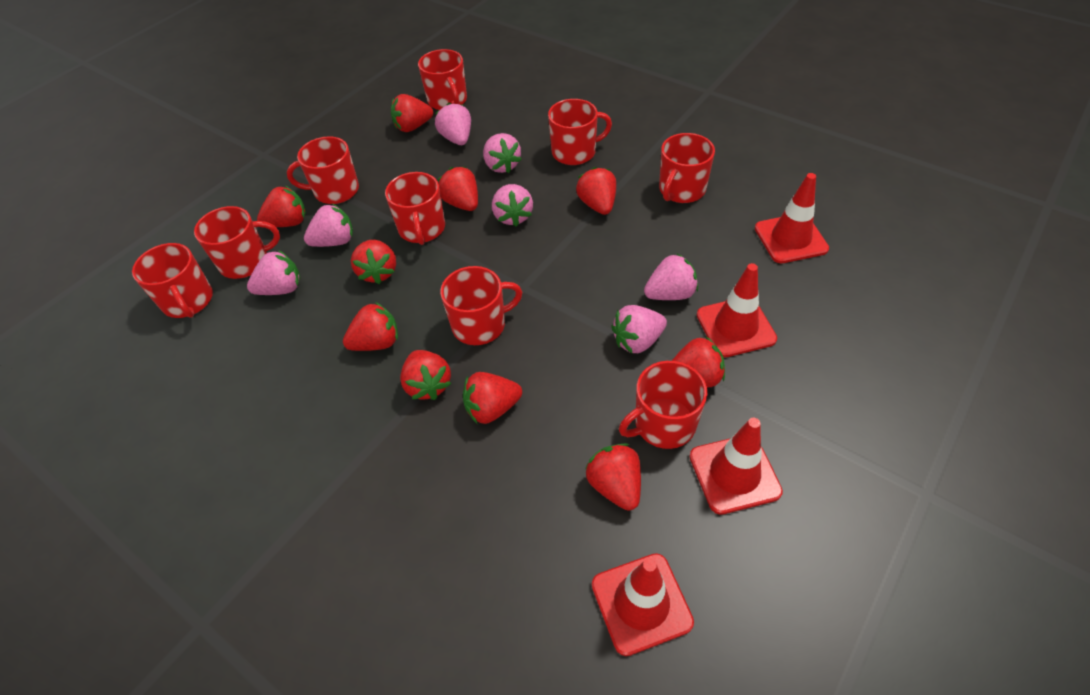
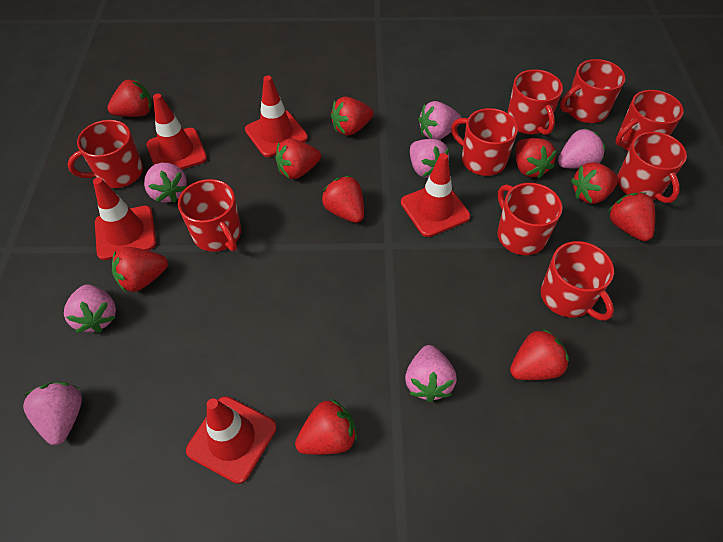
red traffic cone: 4 -> 5

